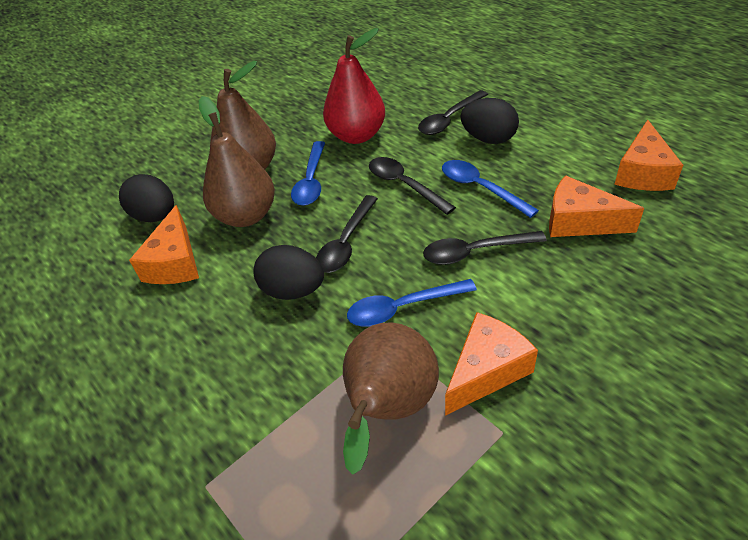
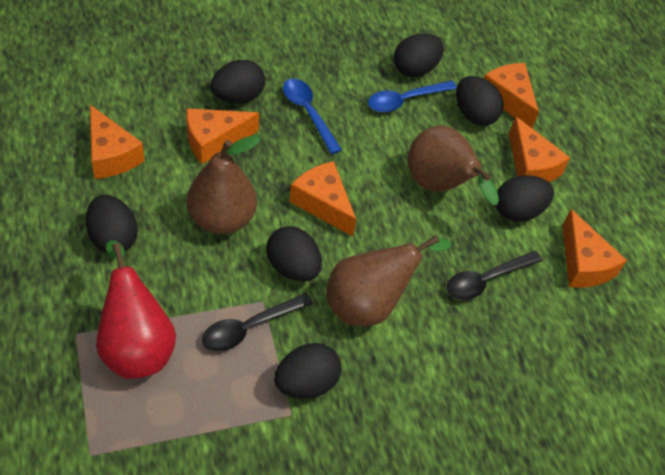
black egg: 3 -> 7
black spoon: 4 -> 2
blue spoon: 3 -> 2
orange cheese: 4 -> 6

